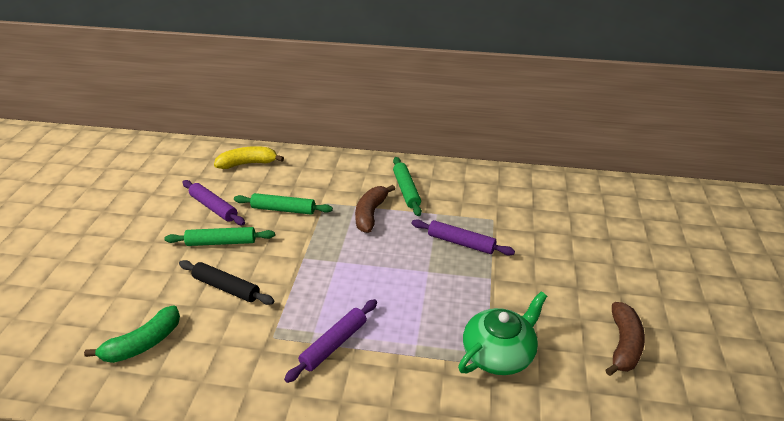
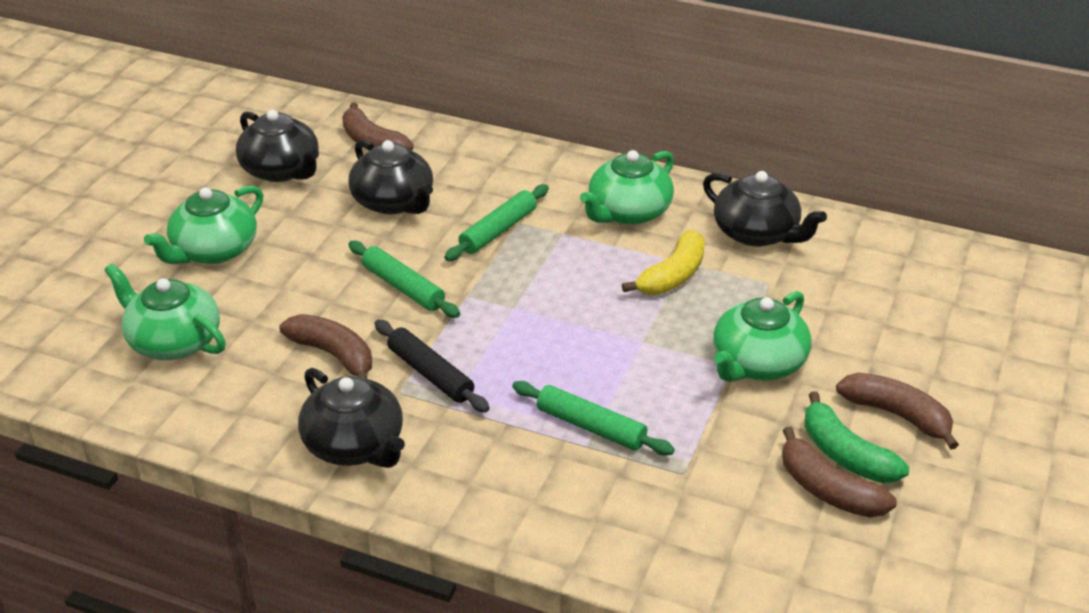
black teapot: 0 -> 4
brown banana: 2 -> 4
green teapot: 1 -> 4
purple rolling pin: 3 -> 0

